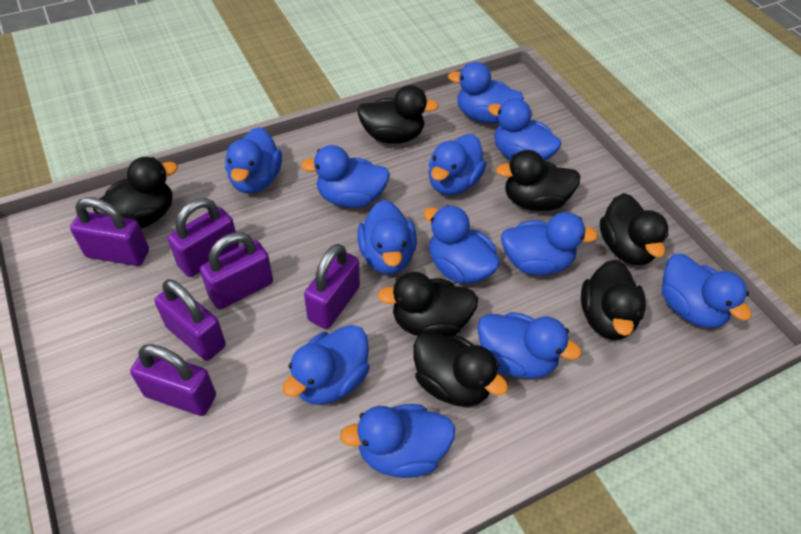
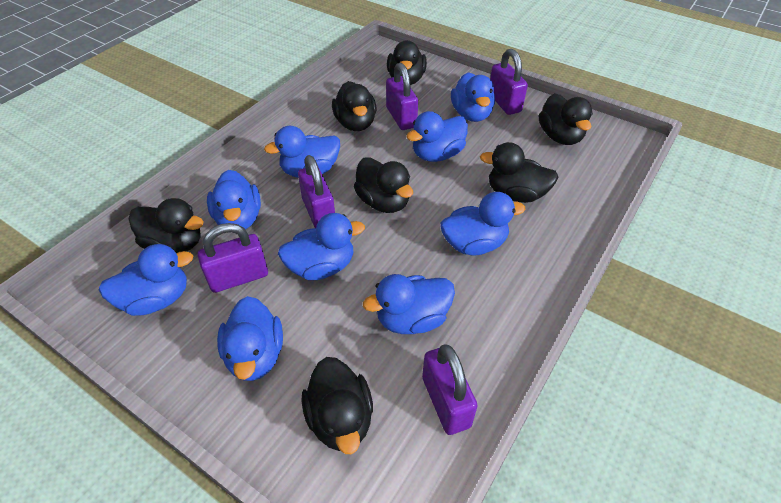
blue duck: 12 -> 9
purple padlock: 6 -> 5

